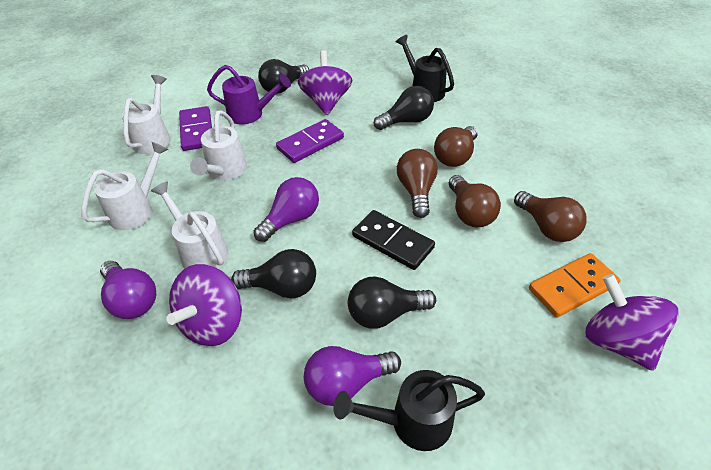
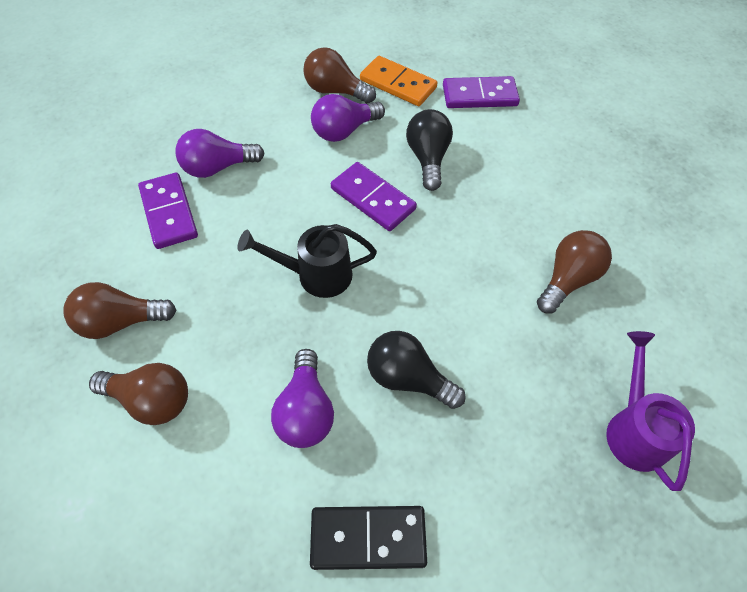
black light bulb: 4 -> 2
black watering can: 2 -> 1
purple domino: 2 -> 3
purple spinning top: 3 -> 0
white watering can: 4 -> 0

